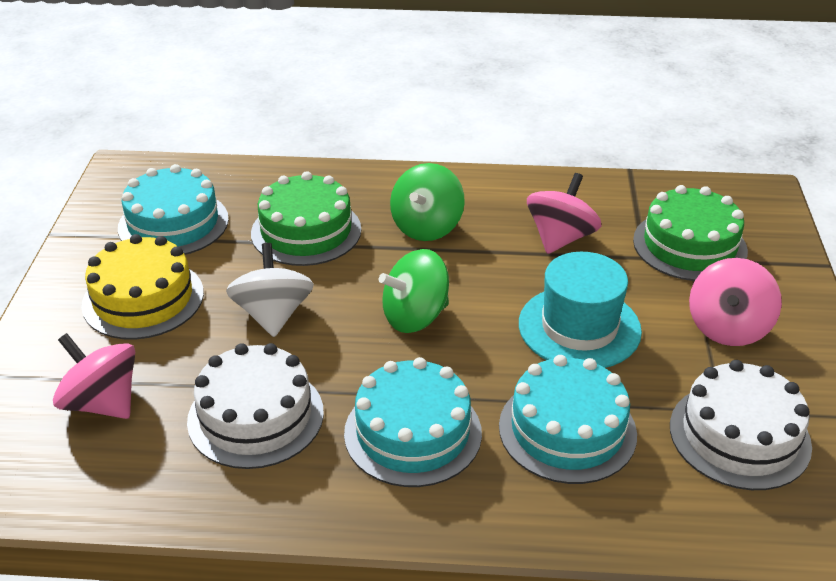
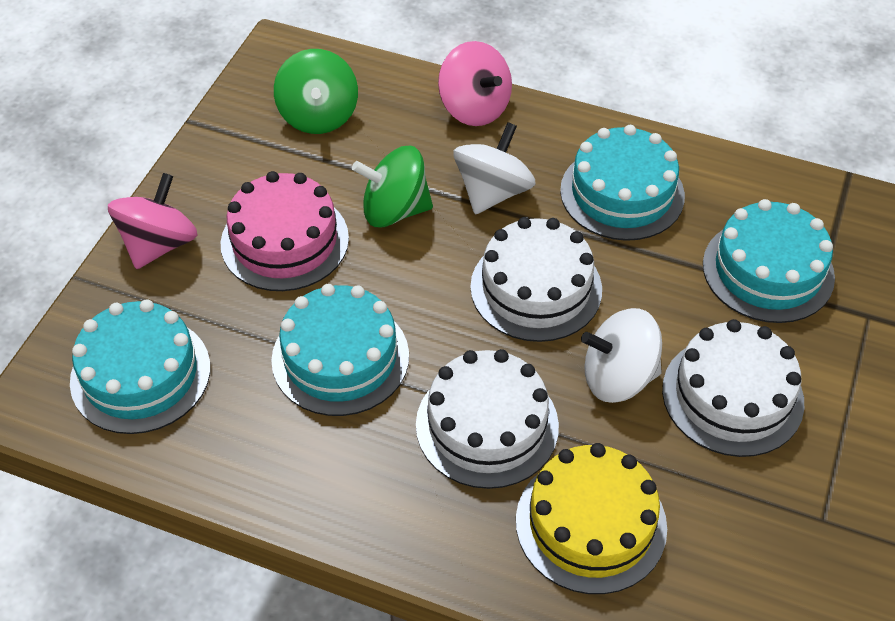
green cake: 2 -> 0
pink cake: 0 -> 1
pink spinning top: 3 -> 2
turquoise cake: 3 -> 4
turquoise hat: 1 -> 0
white cake: 2 -> 3
white spinning top: 1 -> 2

